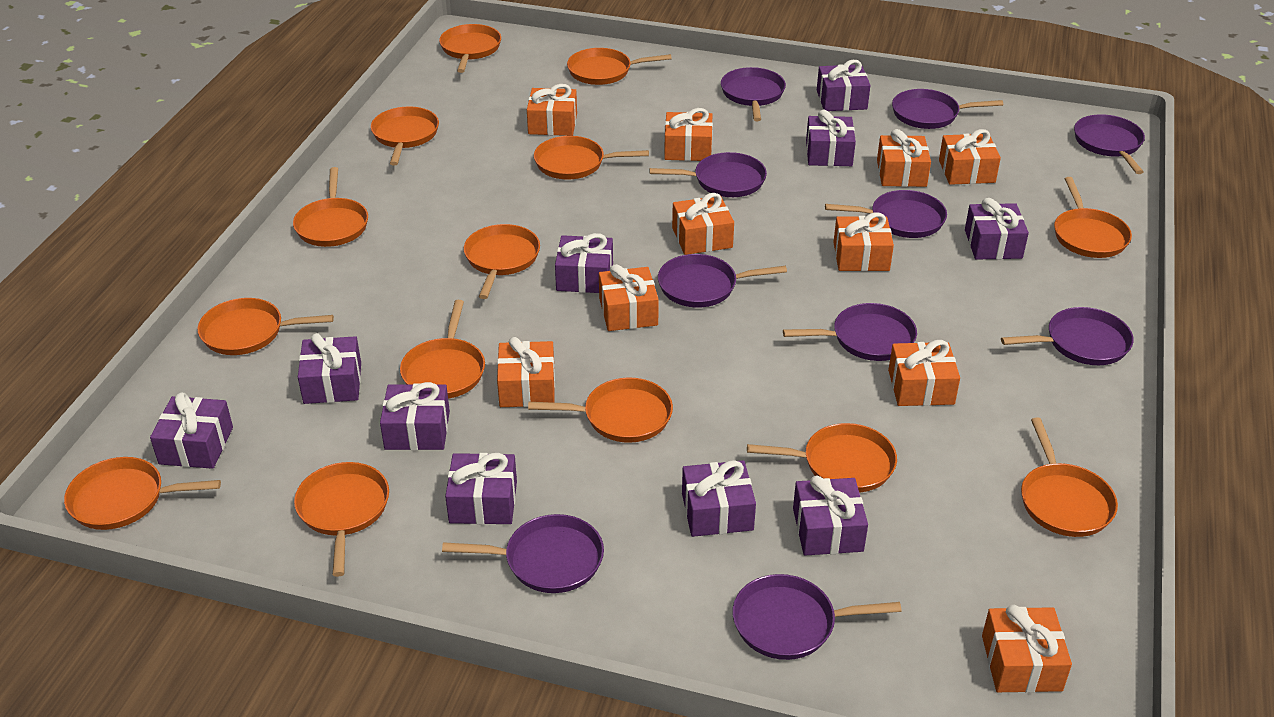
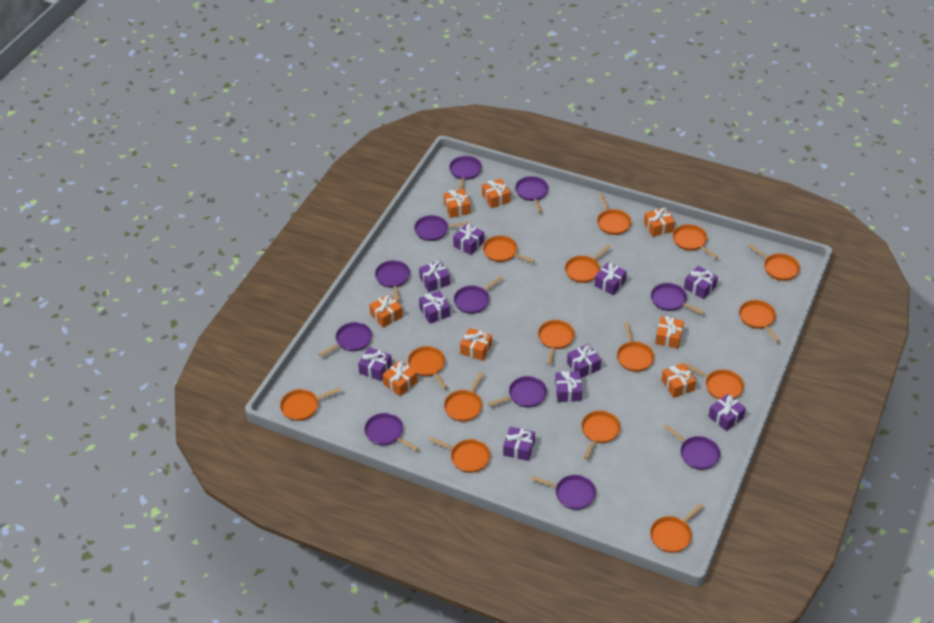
orange gift: 10 -> 8
orange pan: 14 -> 15
purple pan: 10 -> 11

